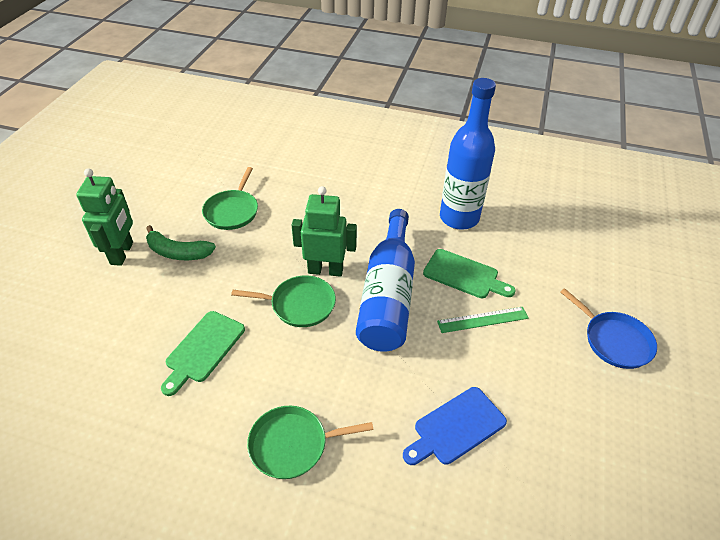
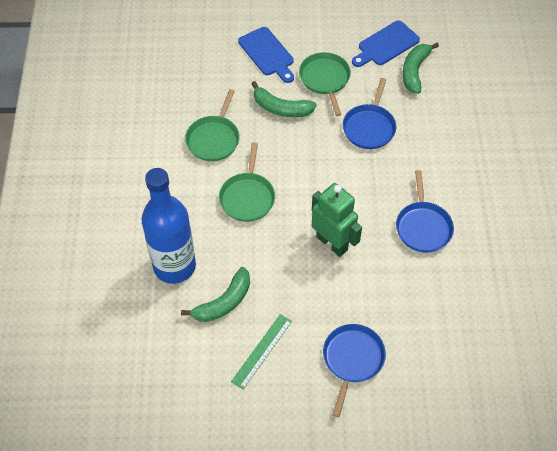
blue bottle: 2 -> 1
blue cutting board: 1 -> 2
blue pan: 1 -> 3
green banana: 1 -> 3
green cutting board: 2 -> 0
green robot: 2 -> 1

